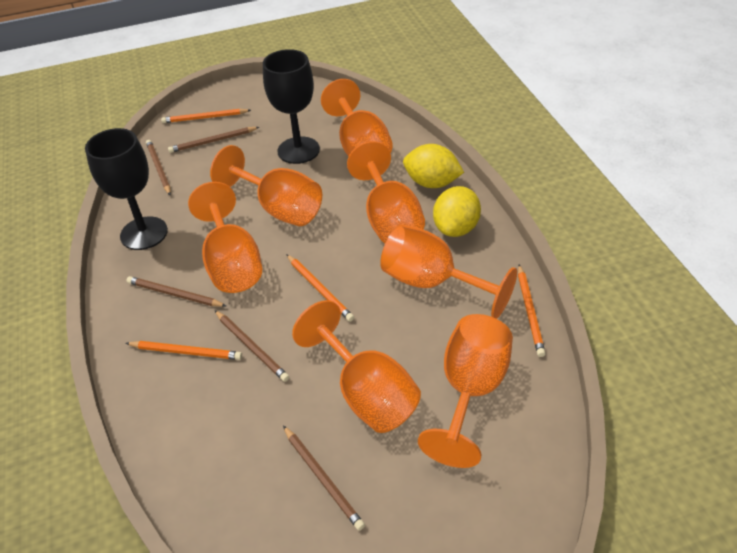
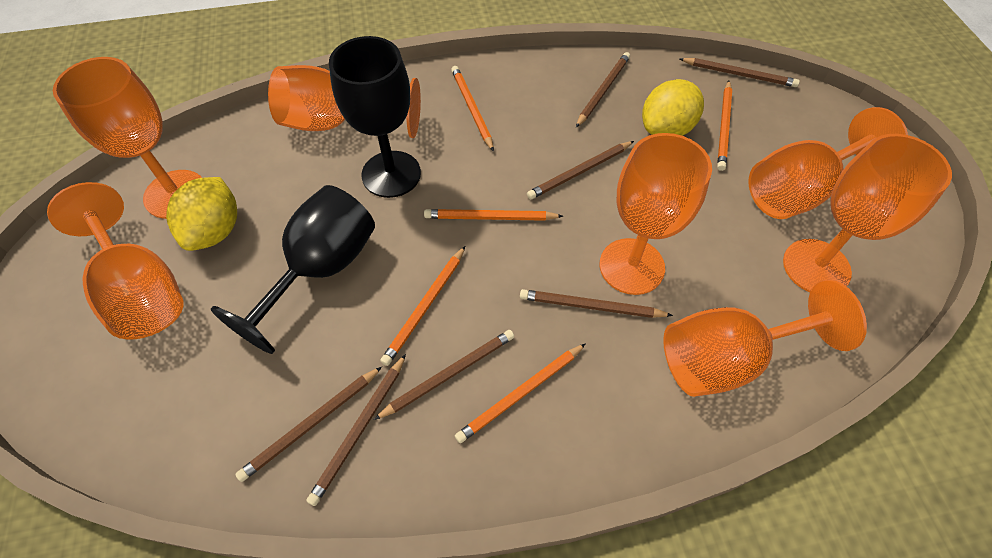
brown pencil: 5 -> 7
orange pencil: 4 -> 5

